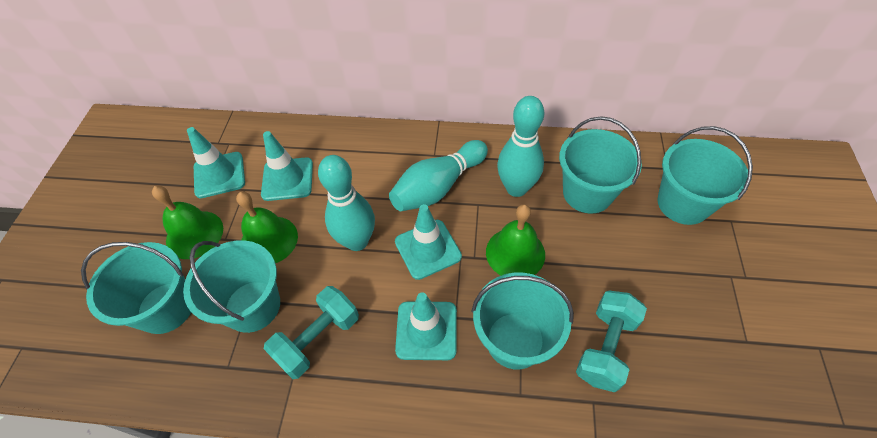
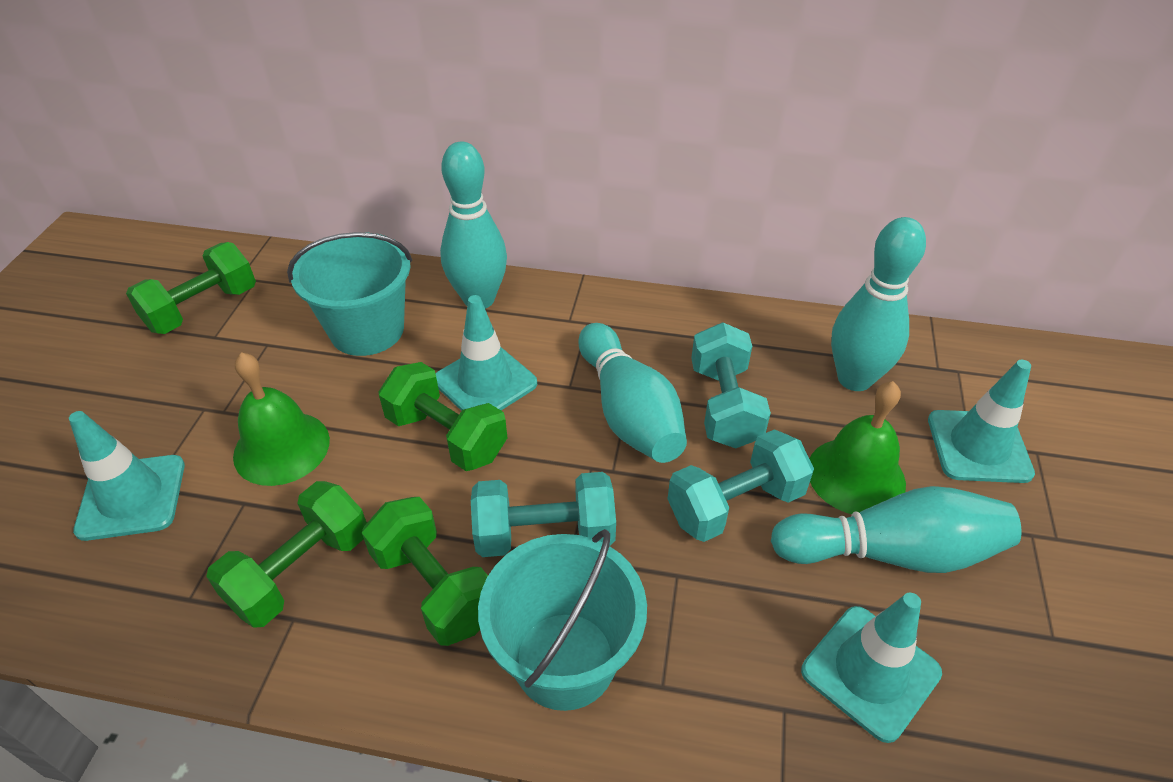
green bell: 3 -> 2
green dumbbell: 0 -> 4
turquoise bowling pin: 3 -> 4
turquoise bucket: 5 -> 2
turquoise dumbbell: 2 -> 3

